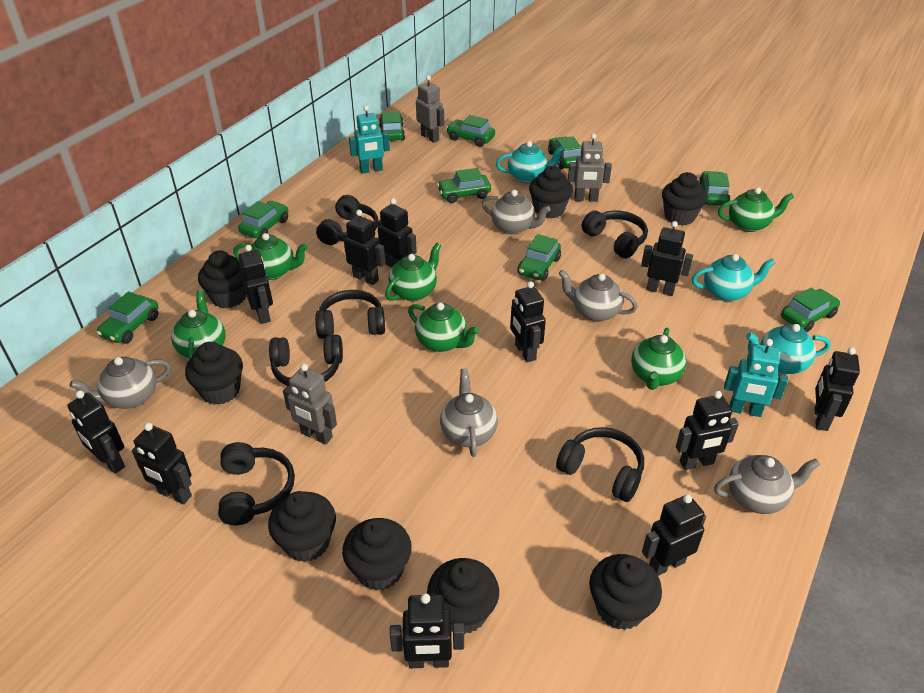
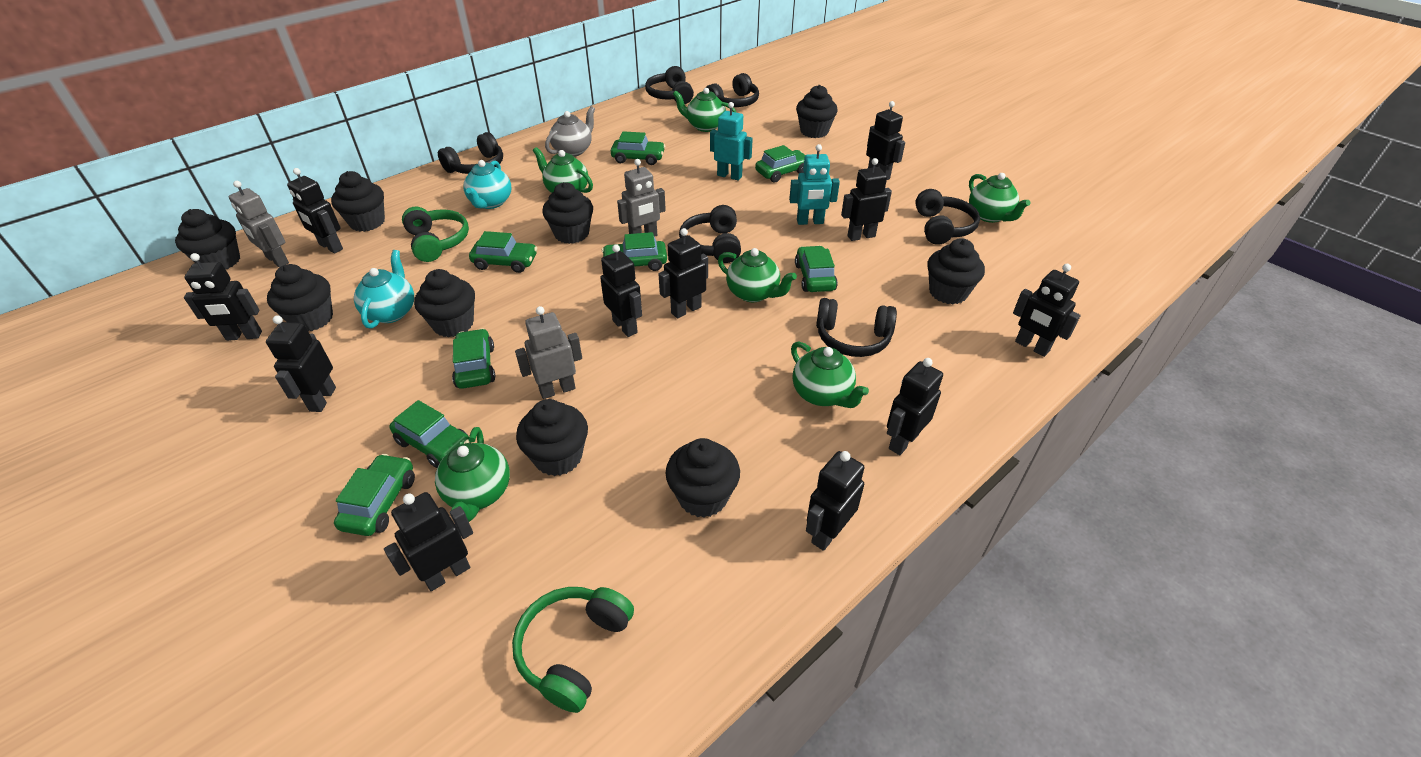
black cupcake: 8 -> 9
green car: 9 -> 8
green headphones: 0 -> 2
grey teapot: 5 -> 1
turquoise teapot: 3 -> 2

